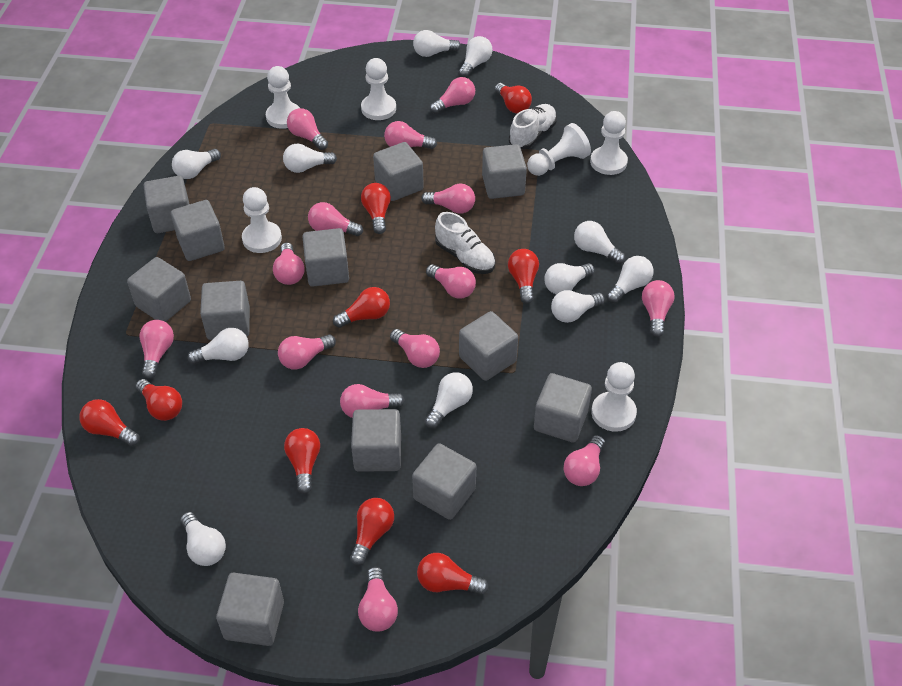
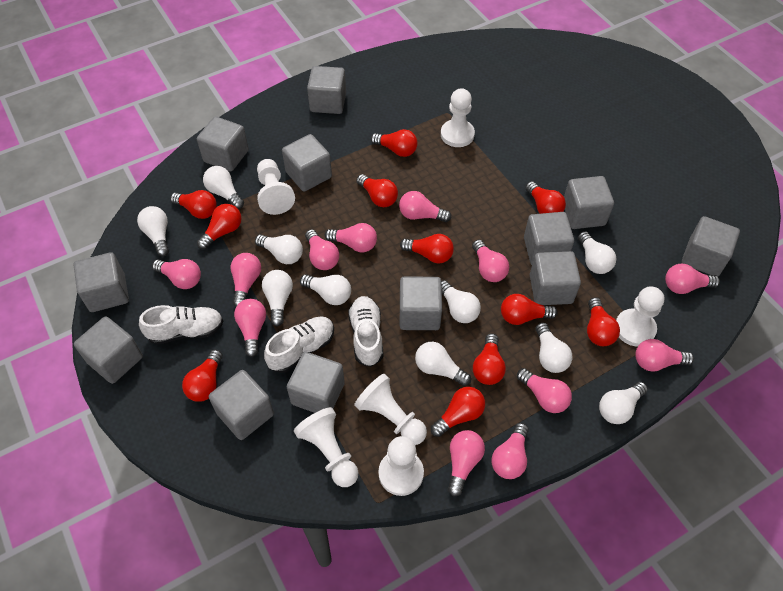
pink light bulb: 14 -> 12
red light bulb: 9 -> 11
white light bulb: 11 -> 10
white shoe: 2 -> 3

